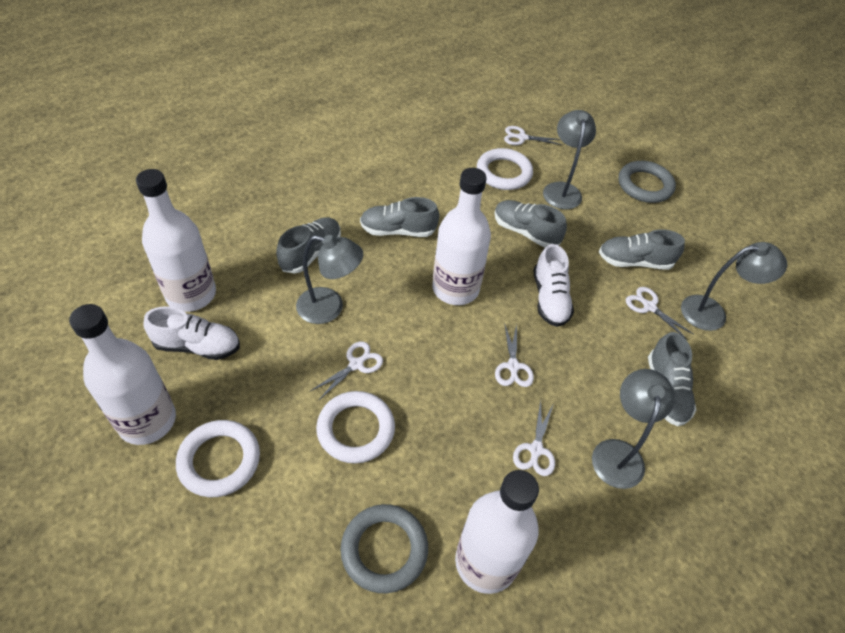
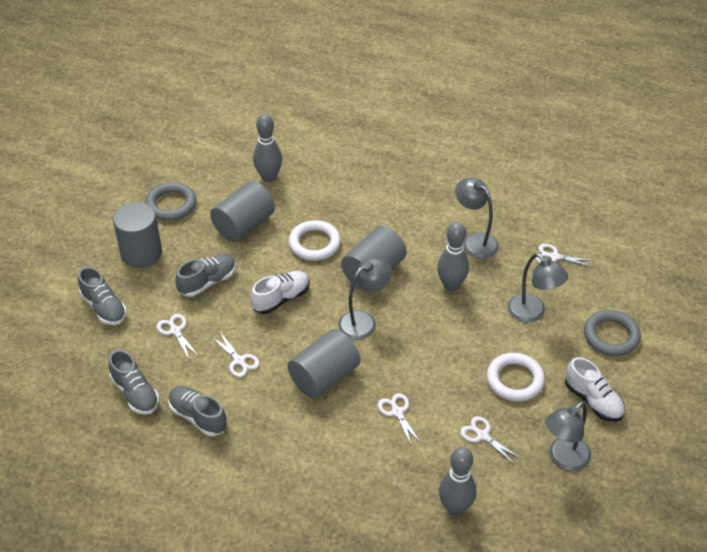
grey bowling pin: 0 -> 3
grey cylinder: 0 -> 4
grey shoe: 5 -> 4
white bottle: 4 -> 0
white ring: 3 -> 2

